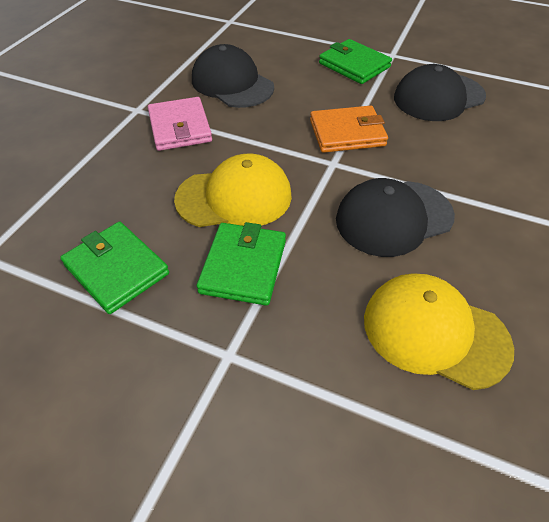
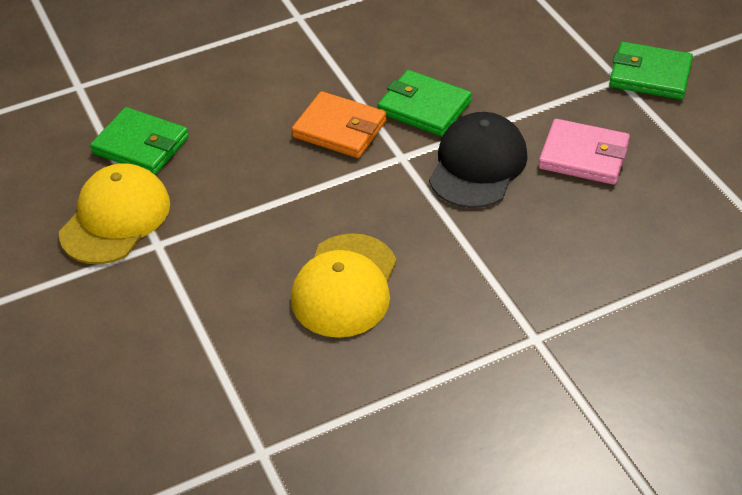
black cap: 3 -> 1

